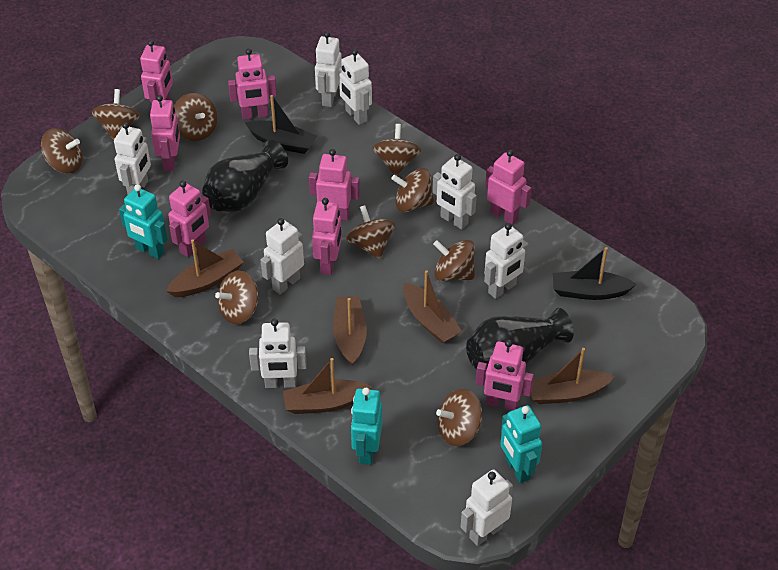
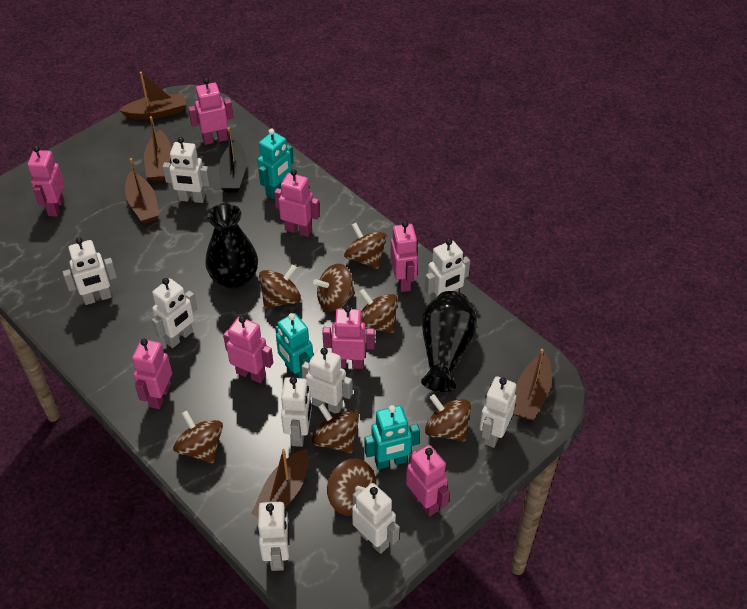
black boat: 2 -> 1
brown spinning top: 9 -> 8
white robot: 8 -> 9

